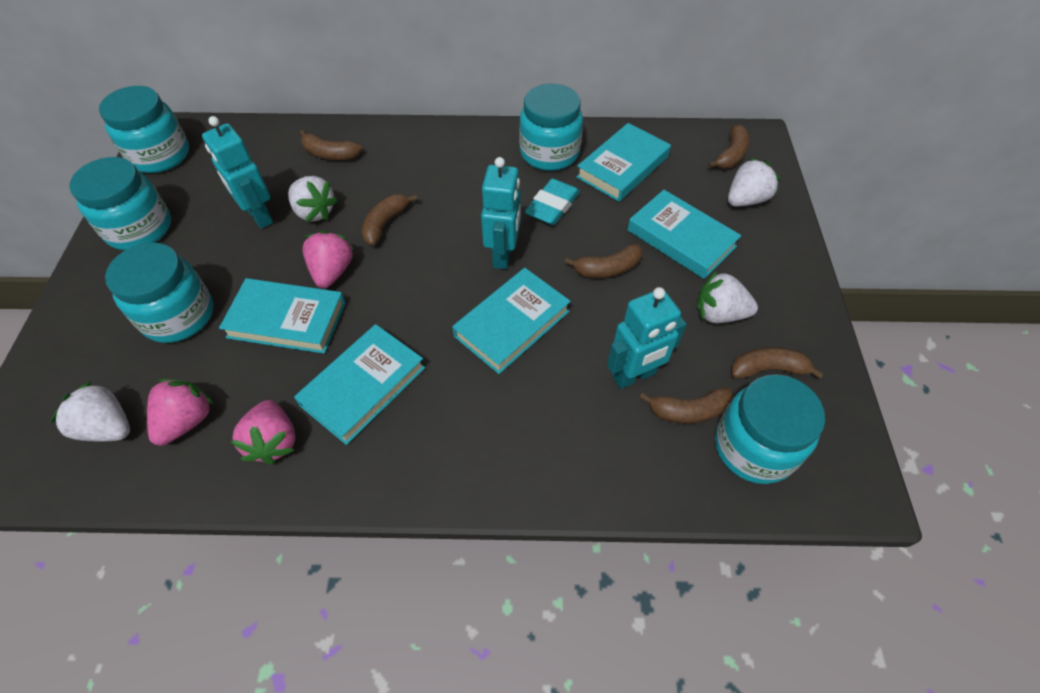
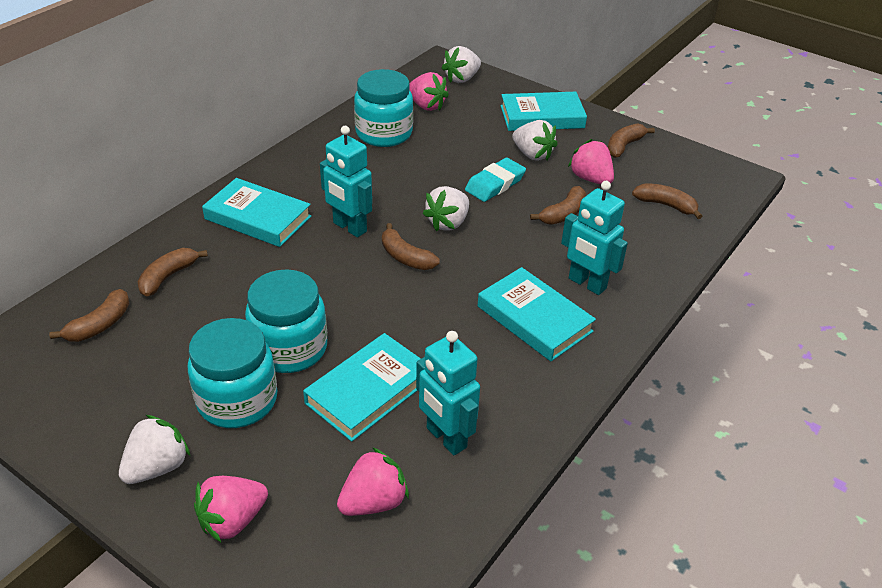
pink strawberry: 3 -> 4
turquoise book: 5 -> 4
turquoise jar: 5 -> 3

